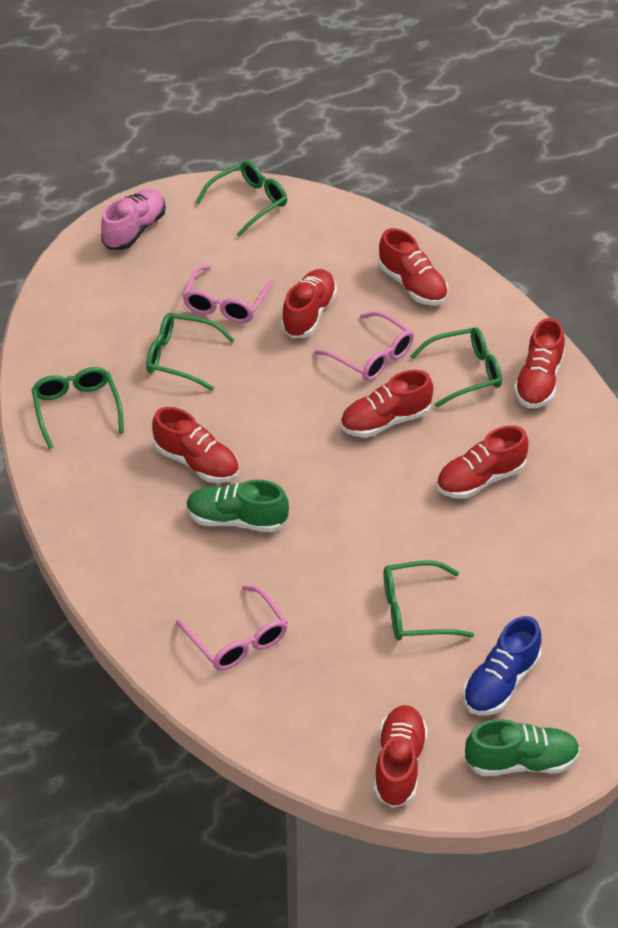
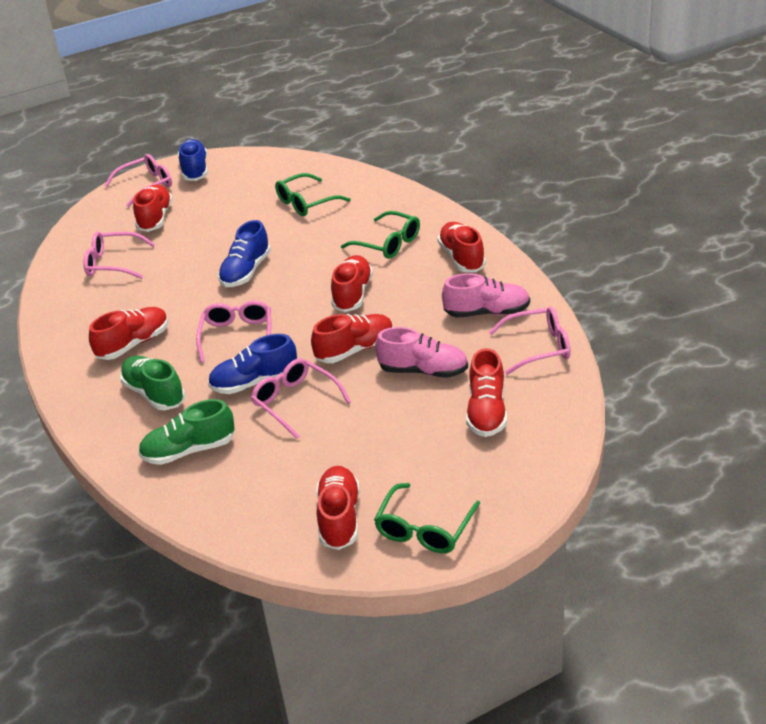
blue shoe: 1 -> 3
green glasses: 5 -> 3
pink glasses: 3 -> 5
pink shoe: 1 -> 2

